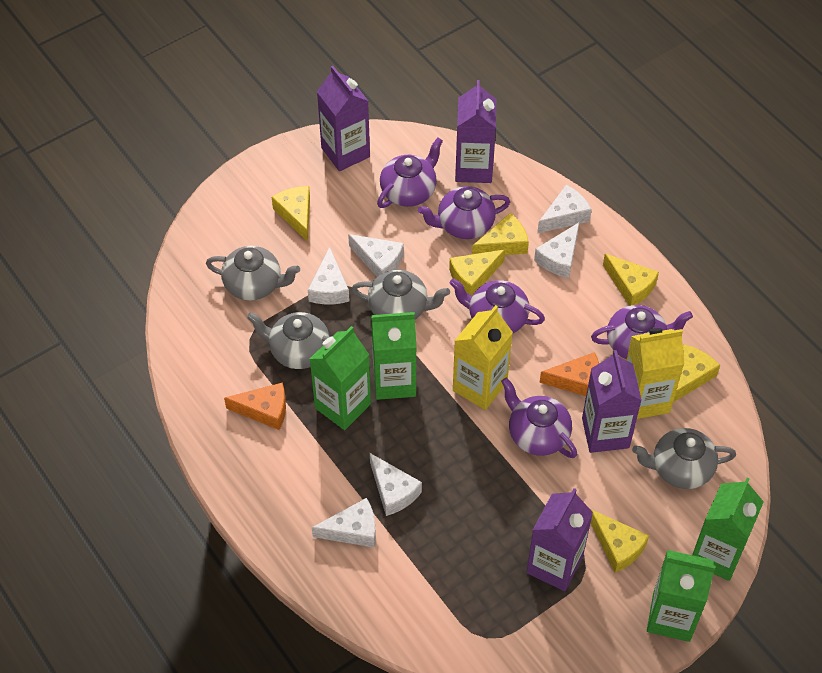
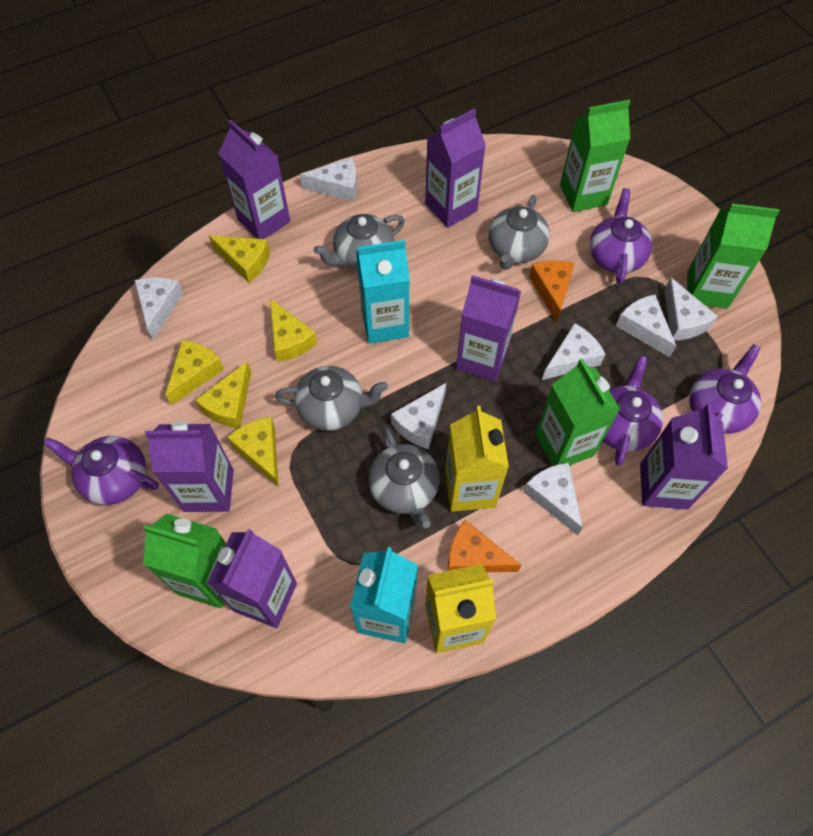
purple carton: 4 -> 6
purple teapot: 5 -> 4
turquoise carton: 0 -> 2
white cheese: 6 -> 7
yellow cheese: 6 -> 5

